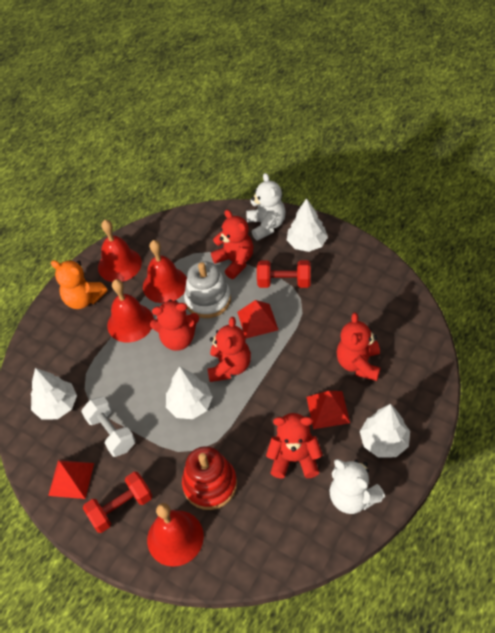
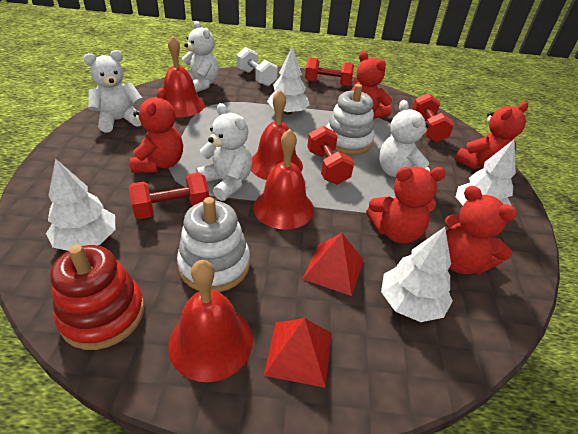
orange teddy bear: 1 -> 0
red dumbbell: 2 -> 4
red pyramid: 3 -> 2
white stacking toy: 1 -> 2
white teddy bear: 2 -> 4

